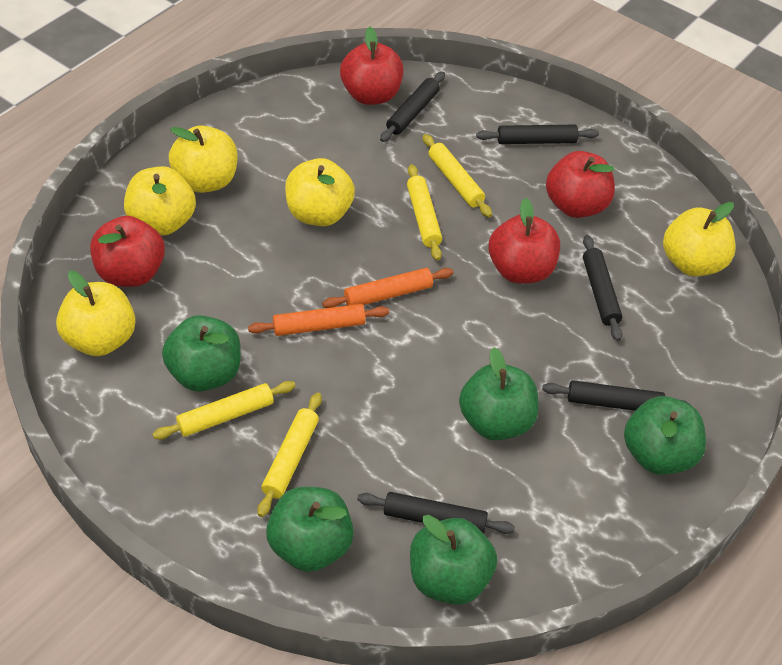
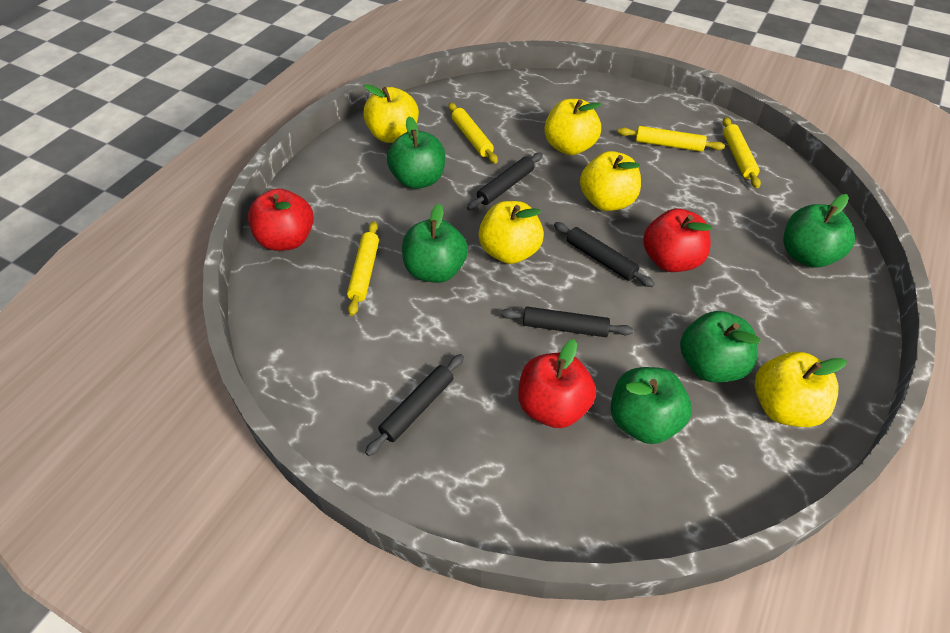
black rolling pin: 5 -> 4
orange rolling pin: 2 -> 0
red apple: 4 -> 3

